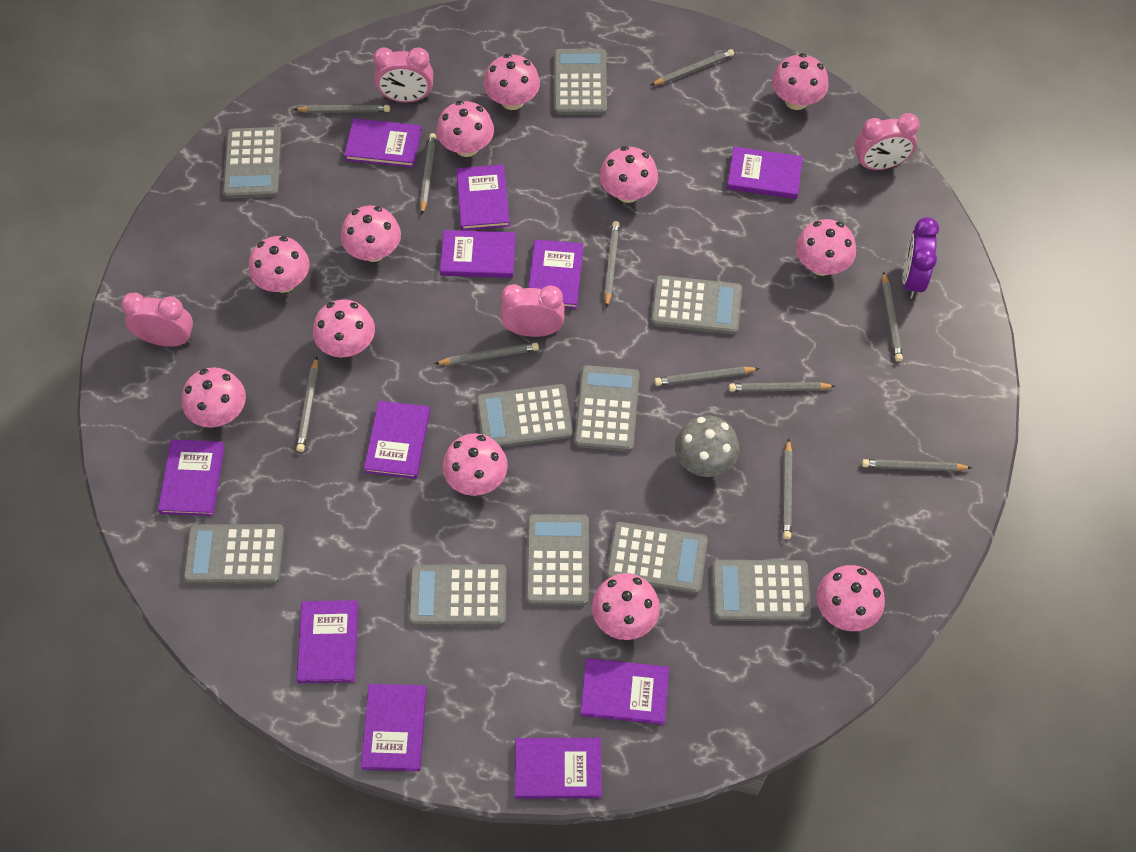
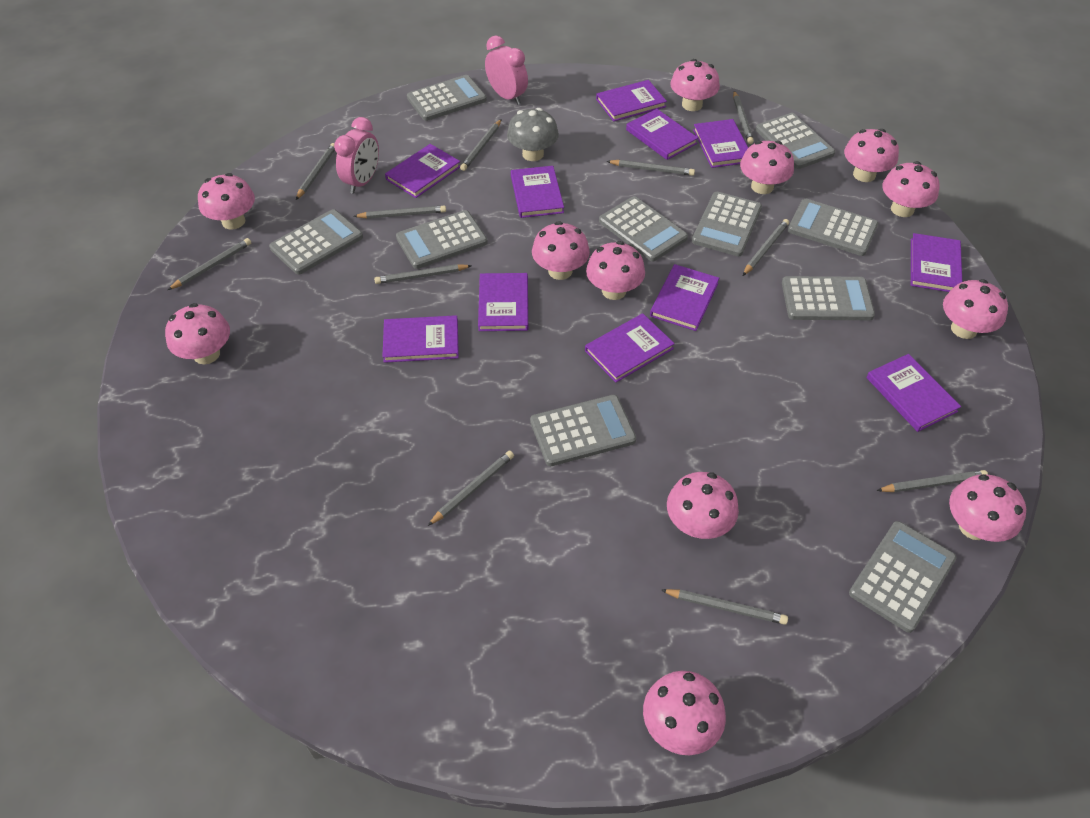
pink clock: 4 -> 2
purple clock: 1 -> 0

